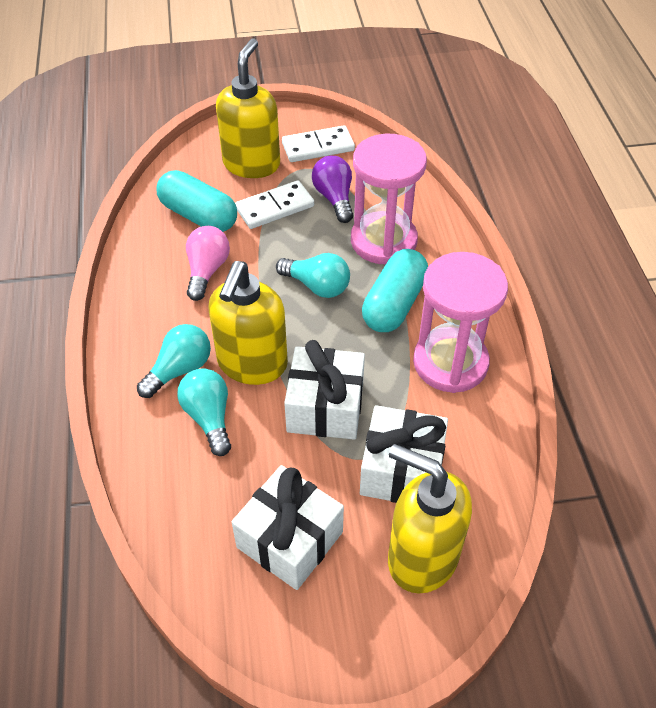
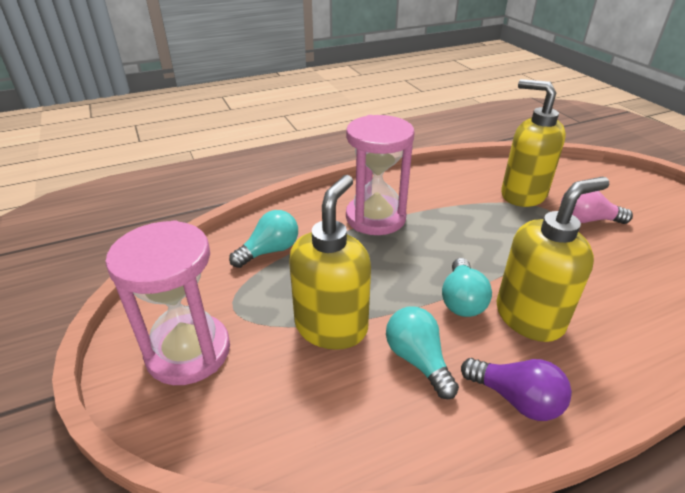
turquoise capsule: 2 -> 0
white domino: 2 -> 0
white gift: 3 -> 0

